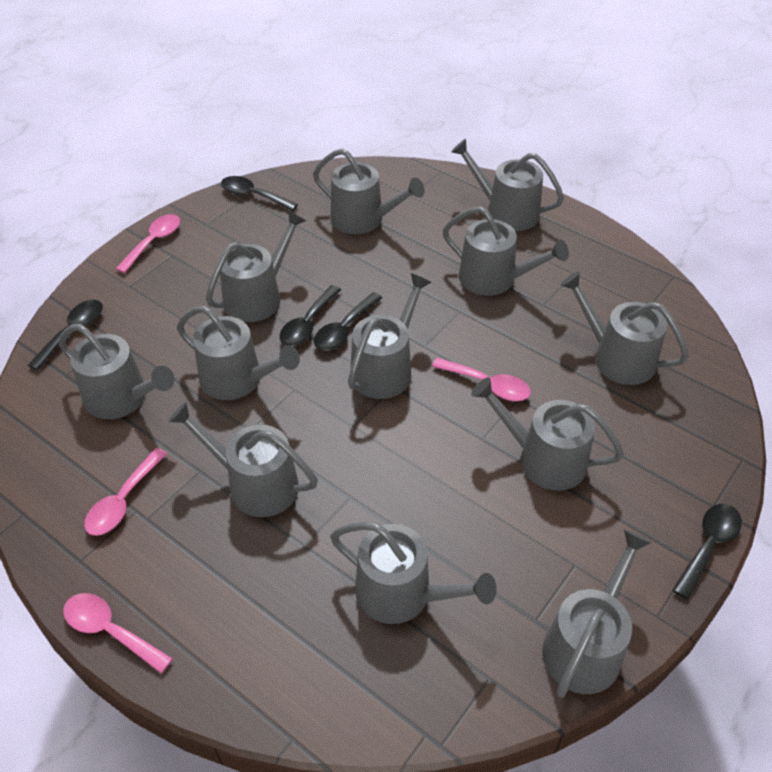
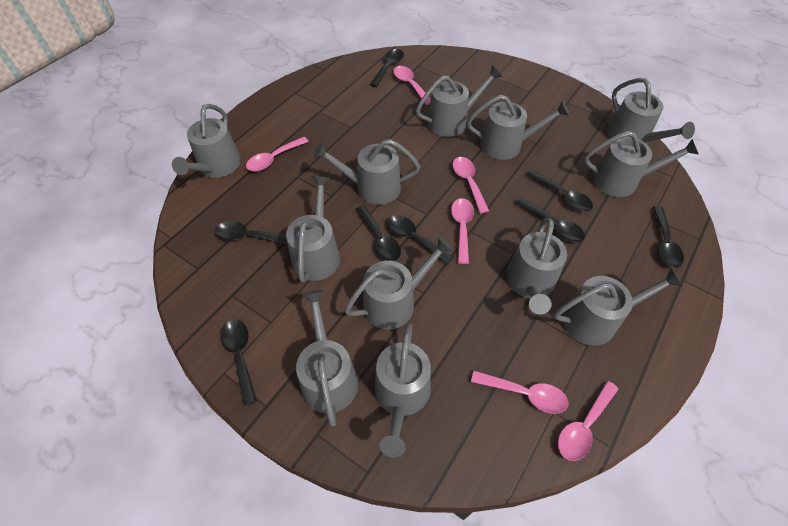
black spoon: 5 -> 8
pink spoon: 4 -> 6

